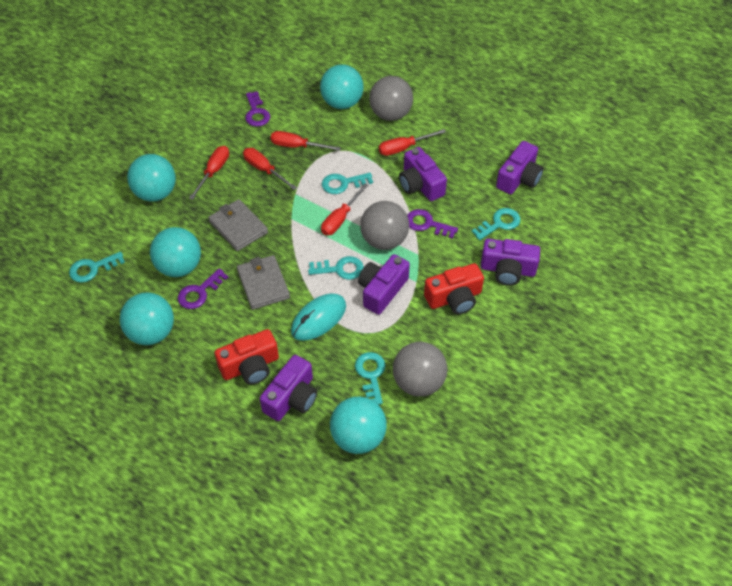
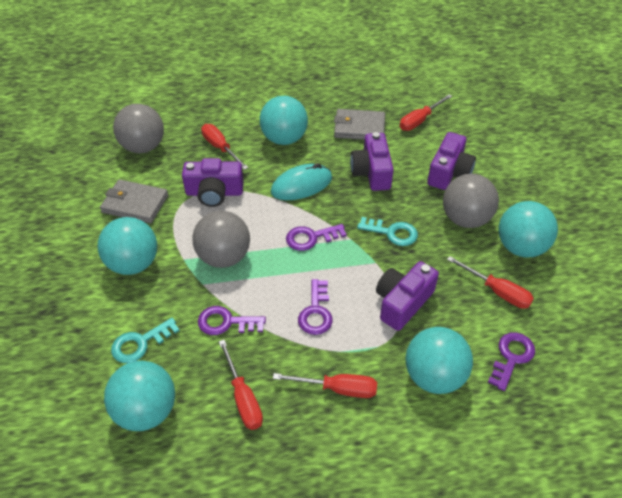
purple camera: 5 -> 4
purple key: 3 -> 4
red camera: 2 -> 0
turquoise key: 5 -> 2

